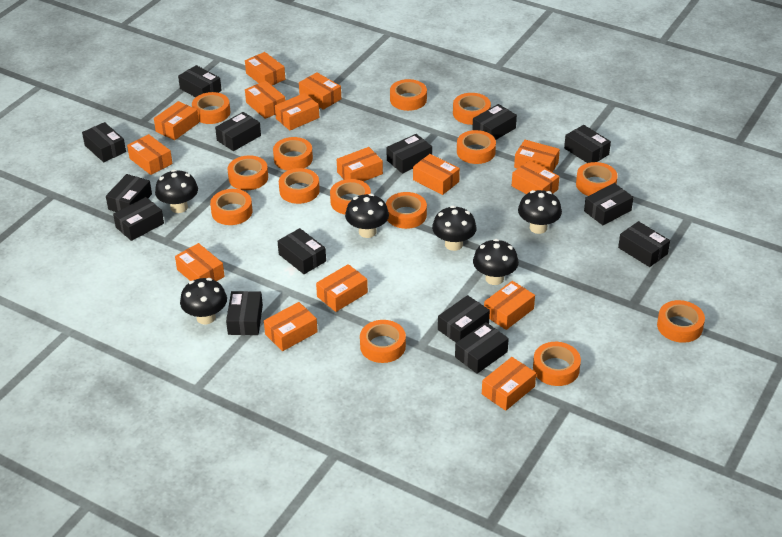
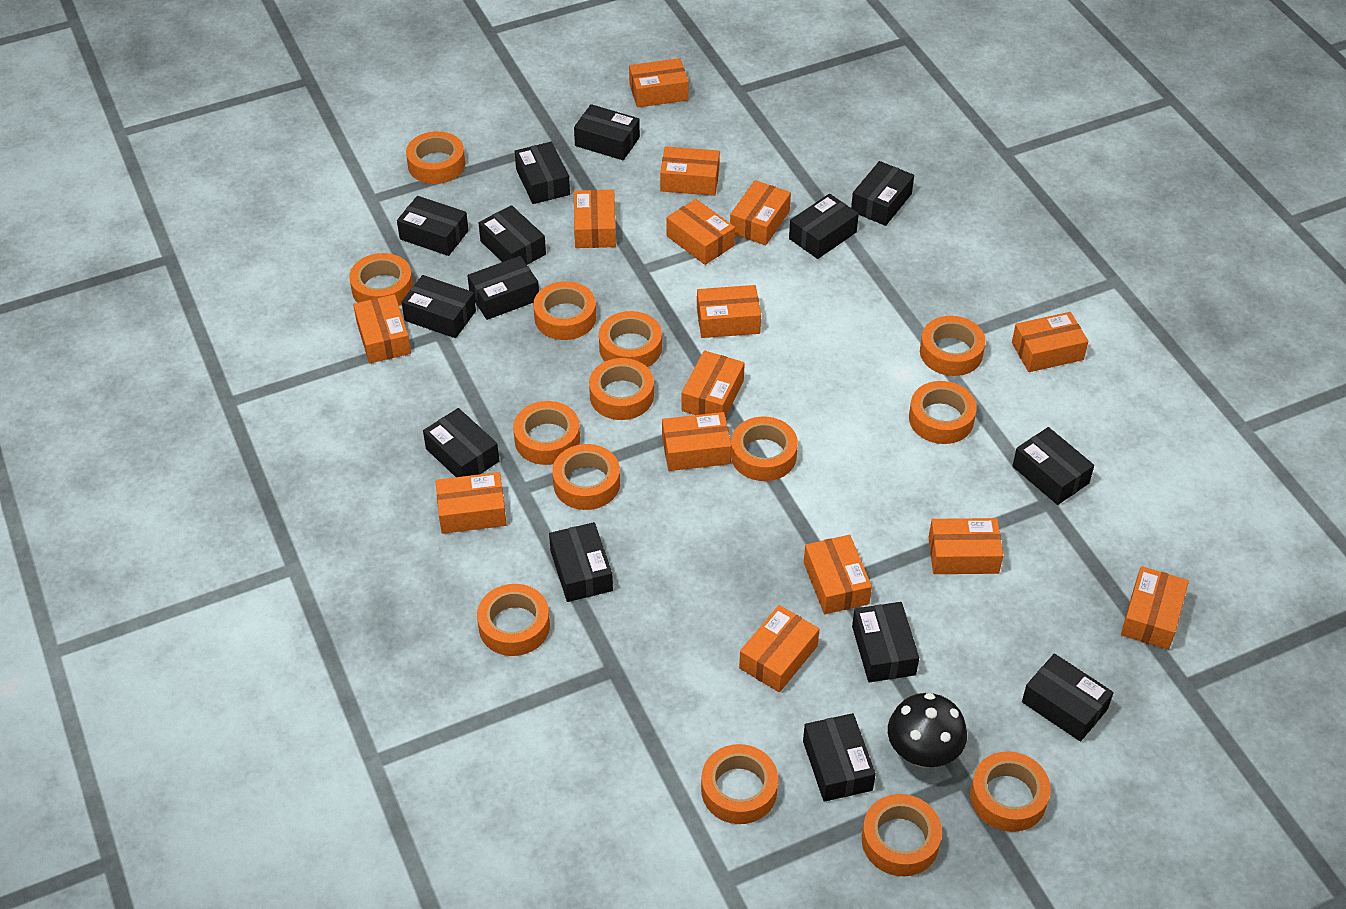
black mushroom: 6 -> 1

